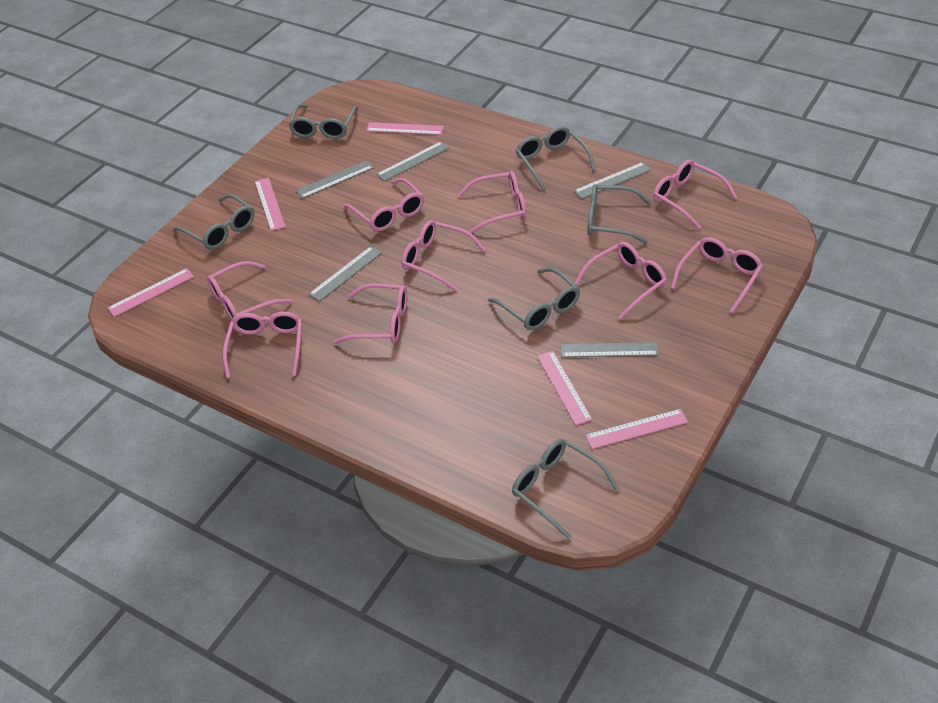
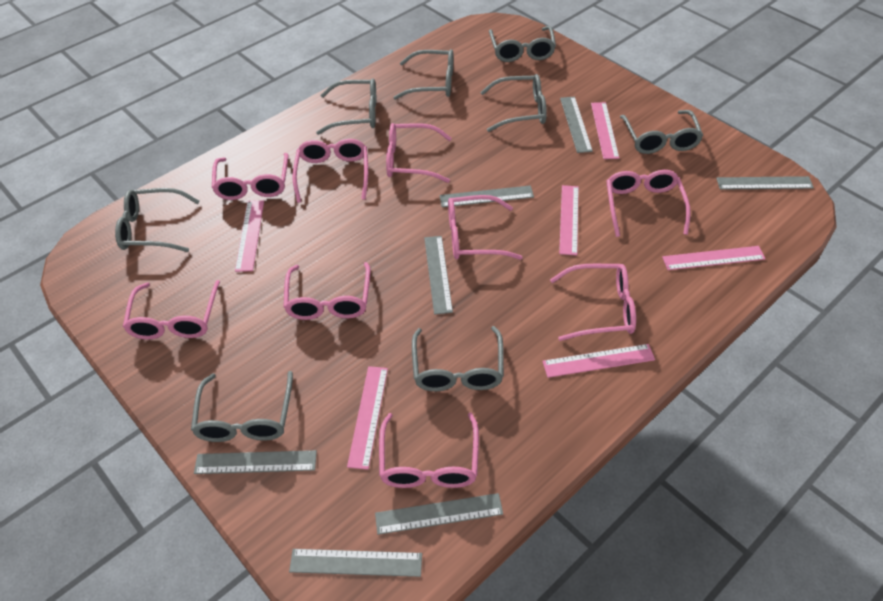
grey glasses: 6 -> 8
grey ruler: 5 -> 7
pink ruler: 5 -> 6

